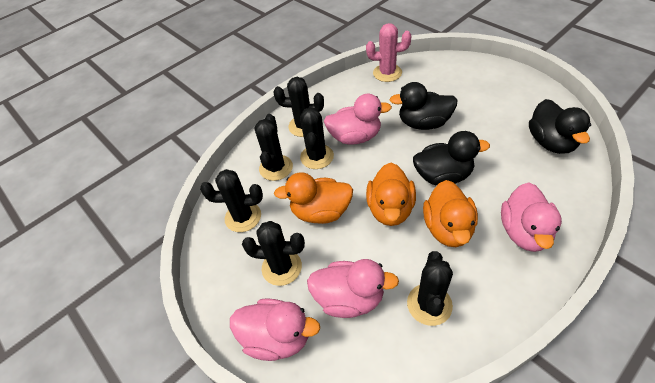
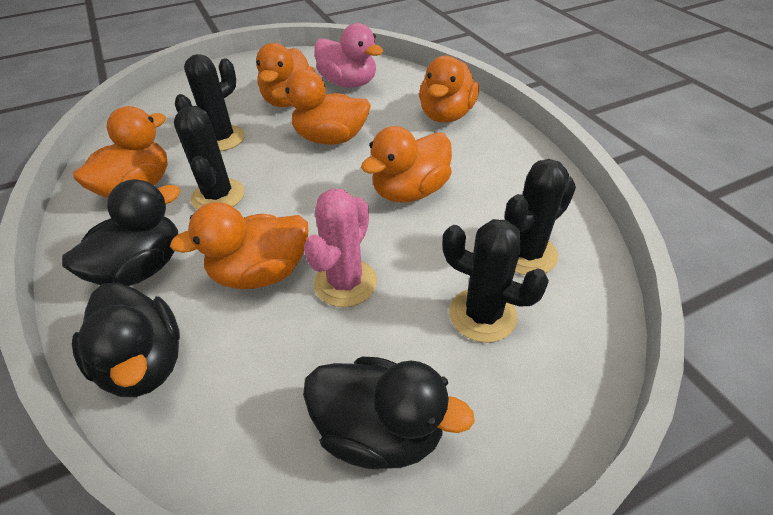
black cactus: 6 -> 4
orange duck: 3 -> 6
pink duck: 4 -> 1

